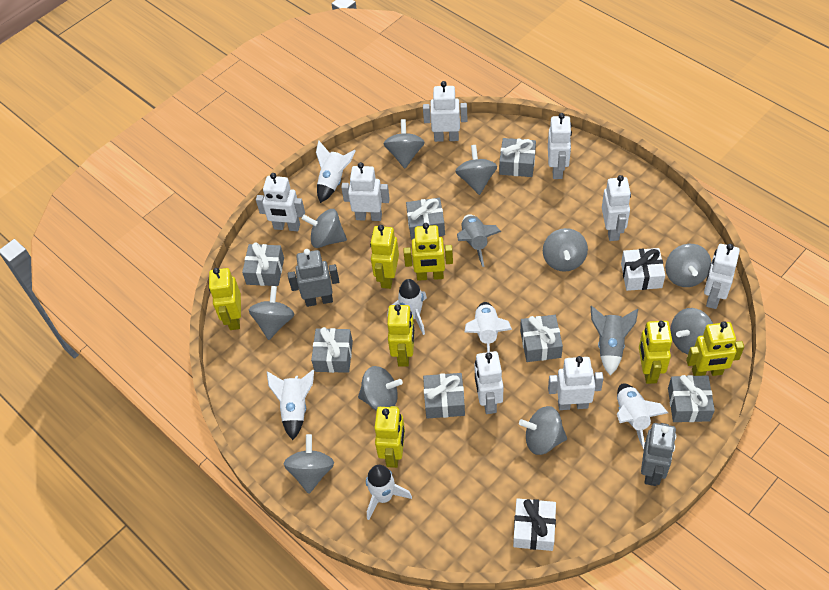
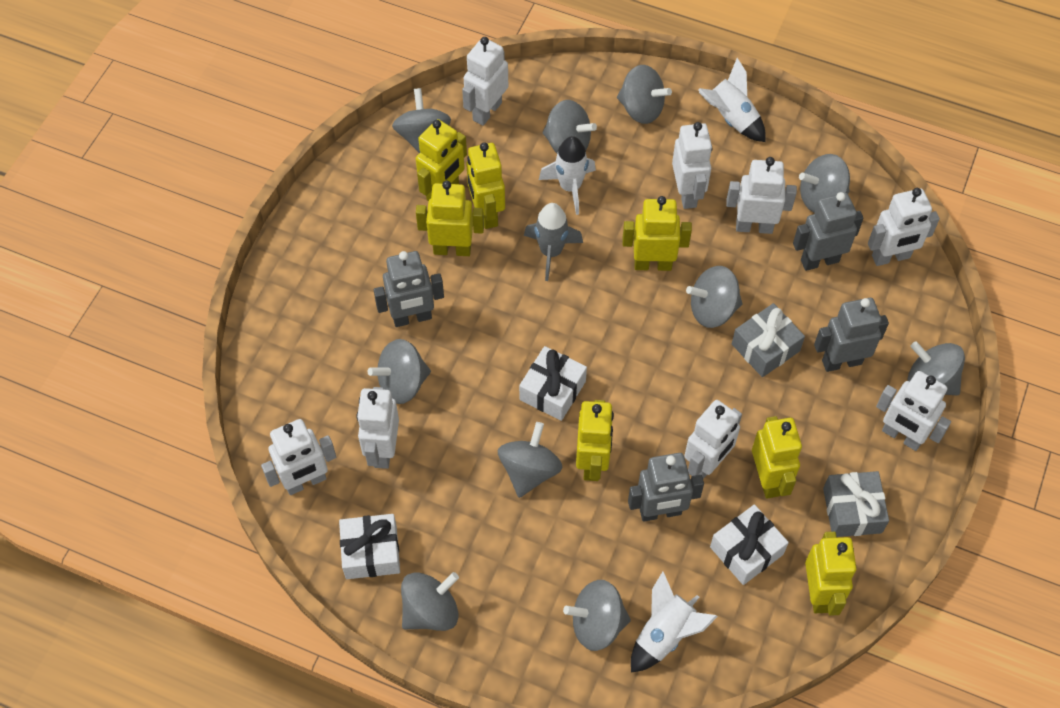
grey gift: 7 -> 2
grey robot: 2 -> 4
grey rocket: 2 -> 1
white gift: 2 -> 3
white rocket: 6 -> 3

